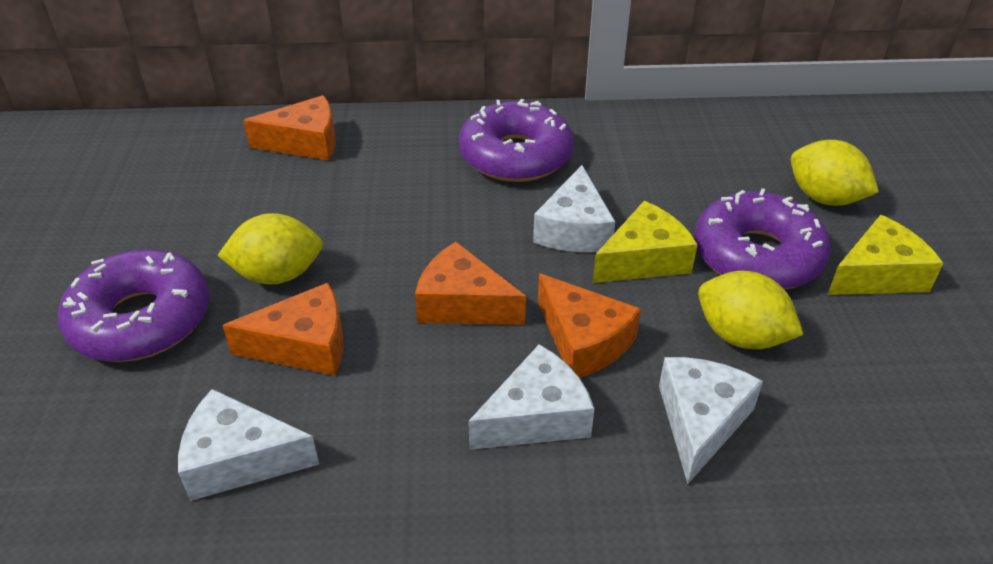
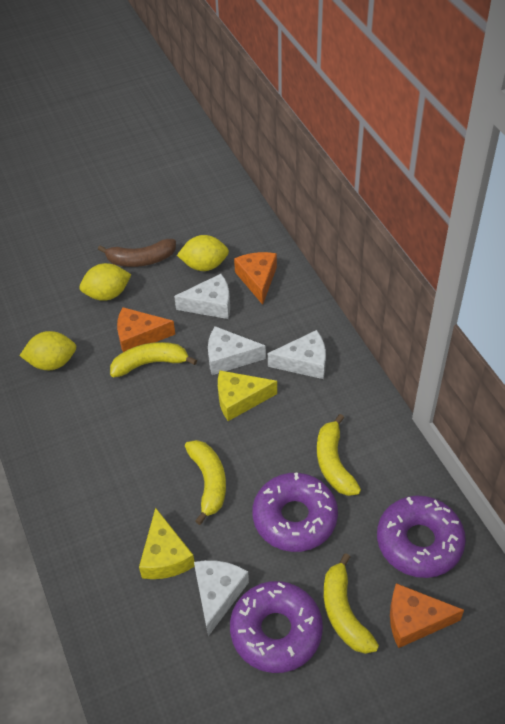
brown banana: 0 -> 1
orange cheese: 4 -> 3
yellow banana: 0 -> 4

